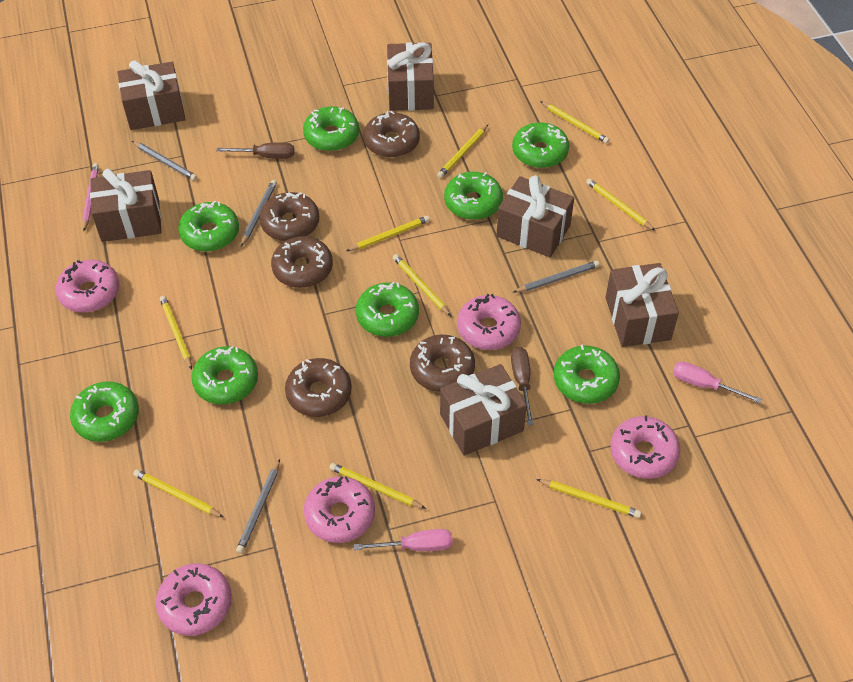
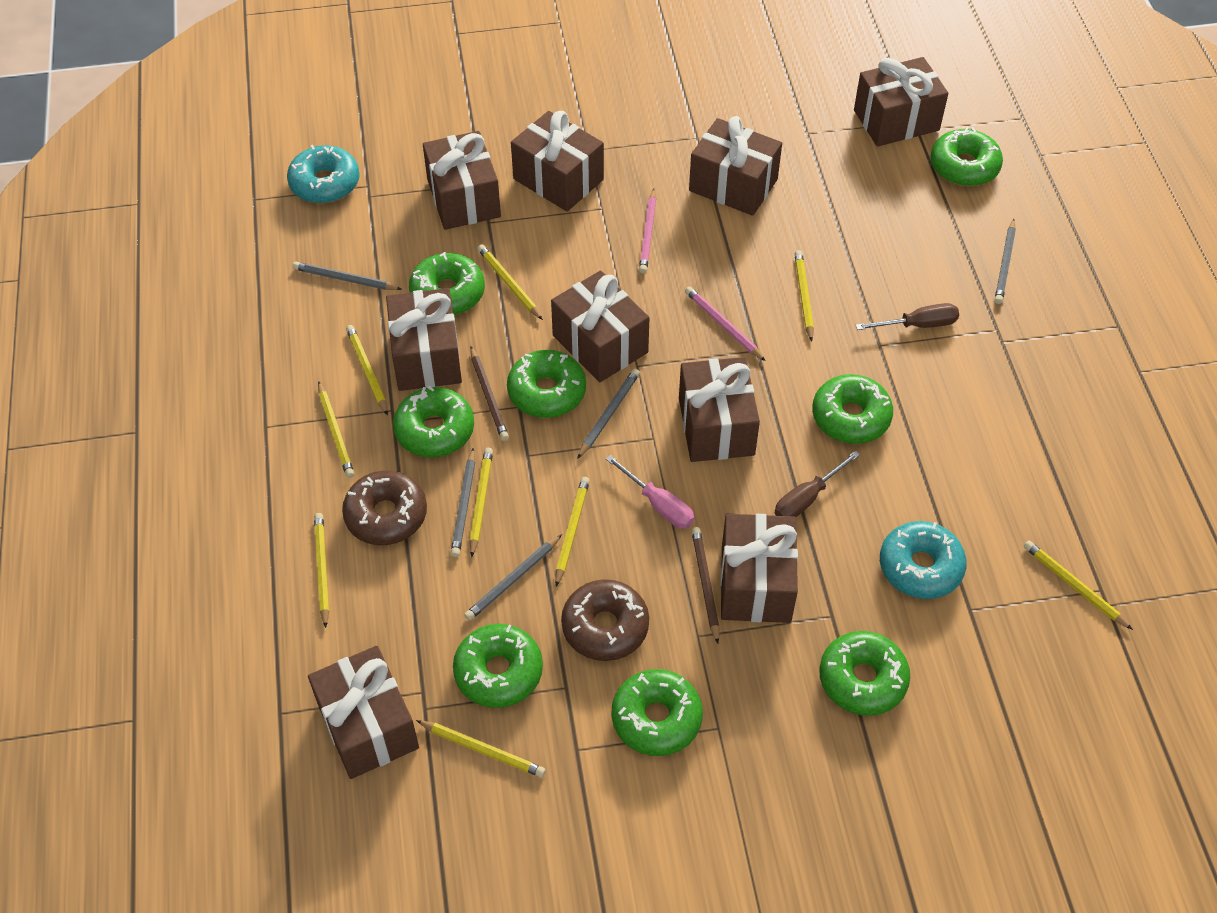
brown donut: 5 -> 2
brown gift: 6 -> 9
brown pencil: 0 -> 2
grey pencil: 4 -> 5
pink donut: 5 -> 0
pink pencil: 1 -> 2
pink screwdriver: 2 -> 1
turquoise donut: 0 -> 2

